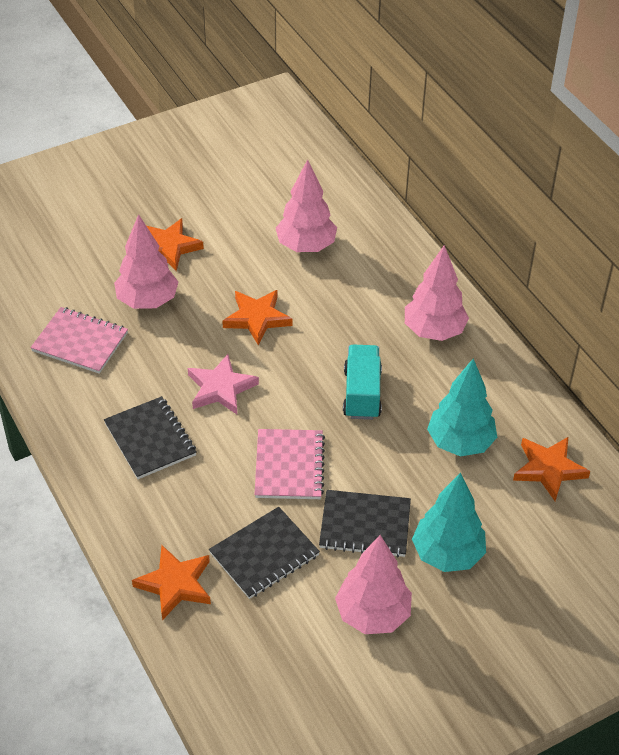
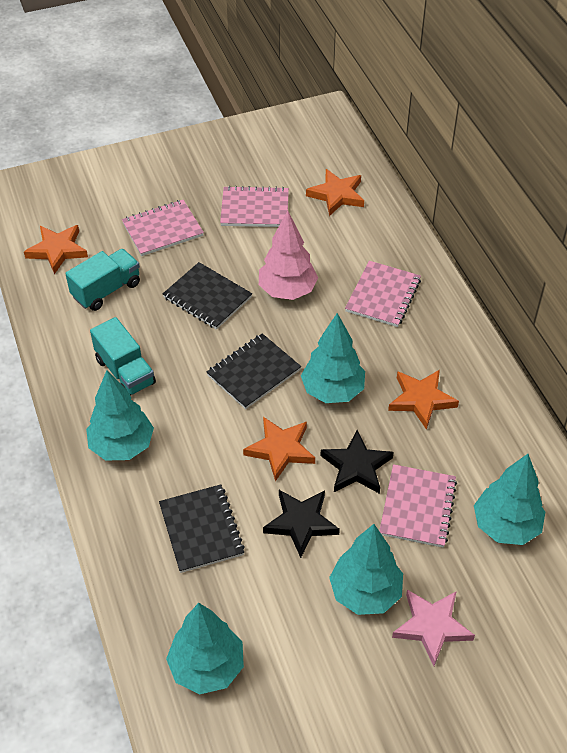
black star: 0 -> 2
pink notebook: 2 -> 4
pink tree: 4 -> 1
turquoise tree: 2 -> 5
turquoise truck: 1 -> 2

